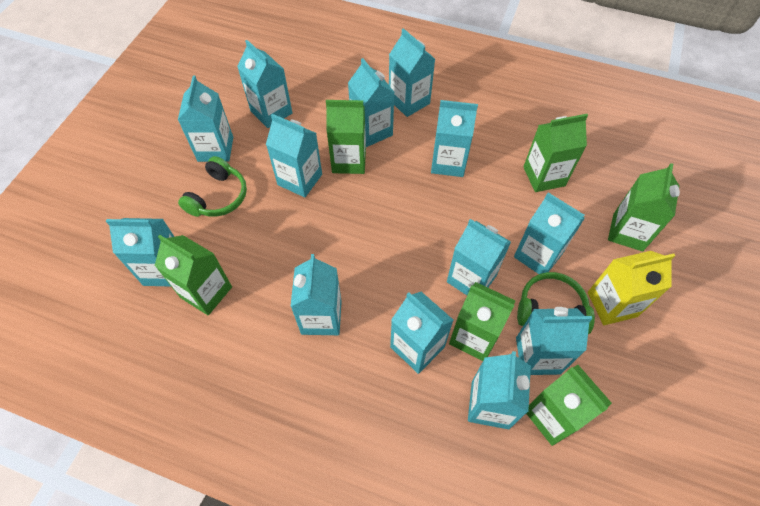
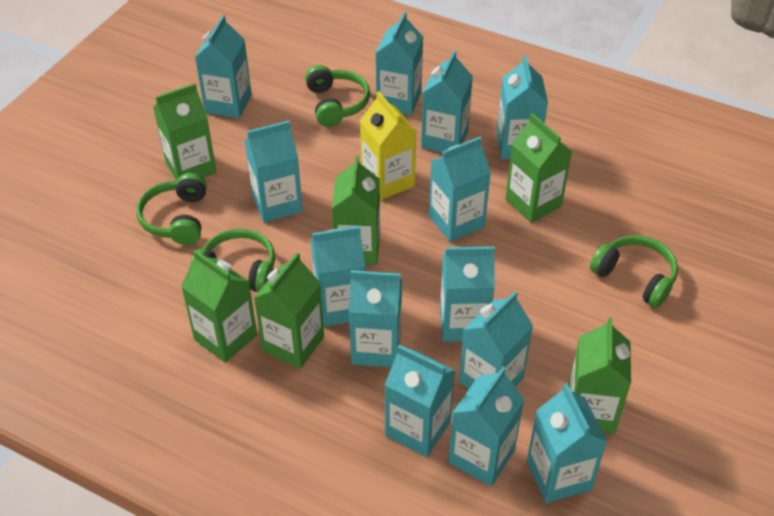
green headphones: 2 -> 4

